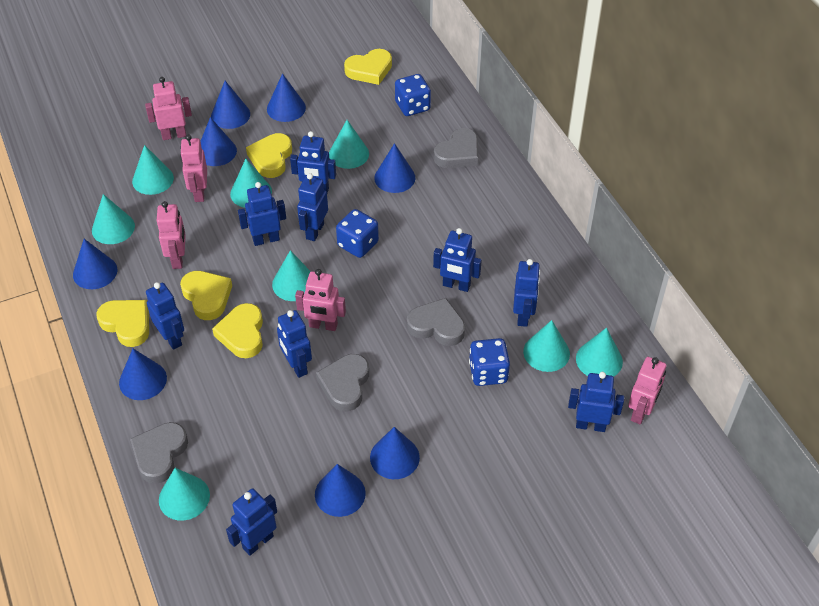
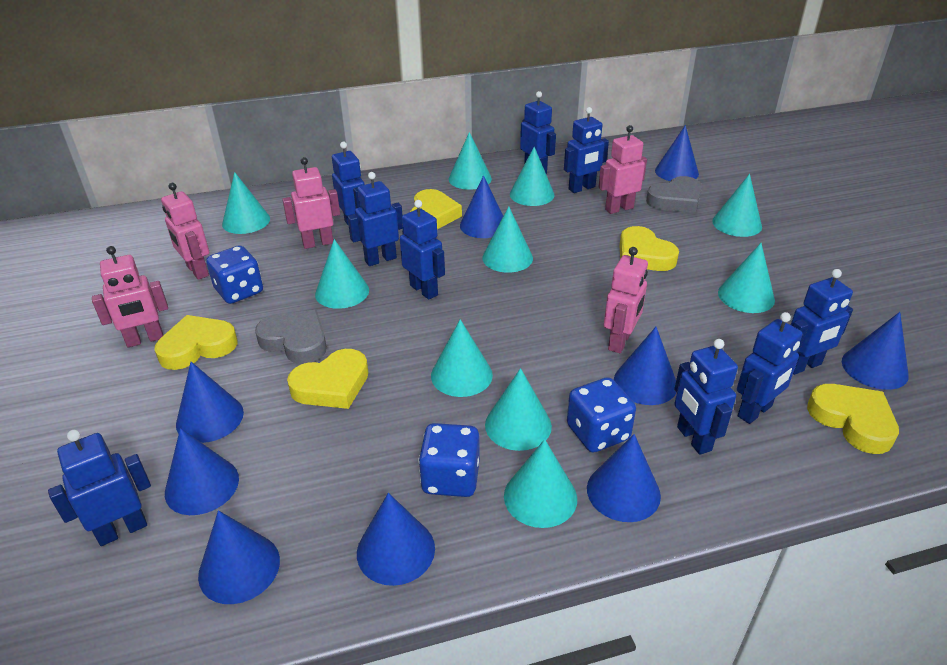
blue cone: 8 -> 9
grey heart: 4 -> 2
turquoise cone: 8 -> 10

